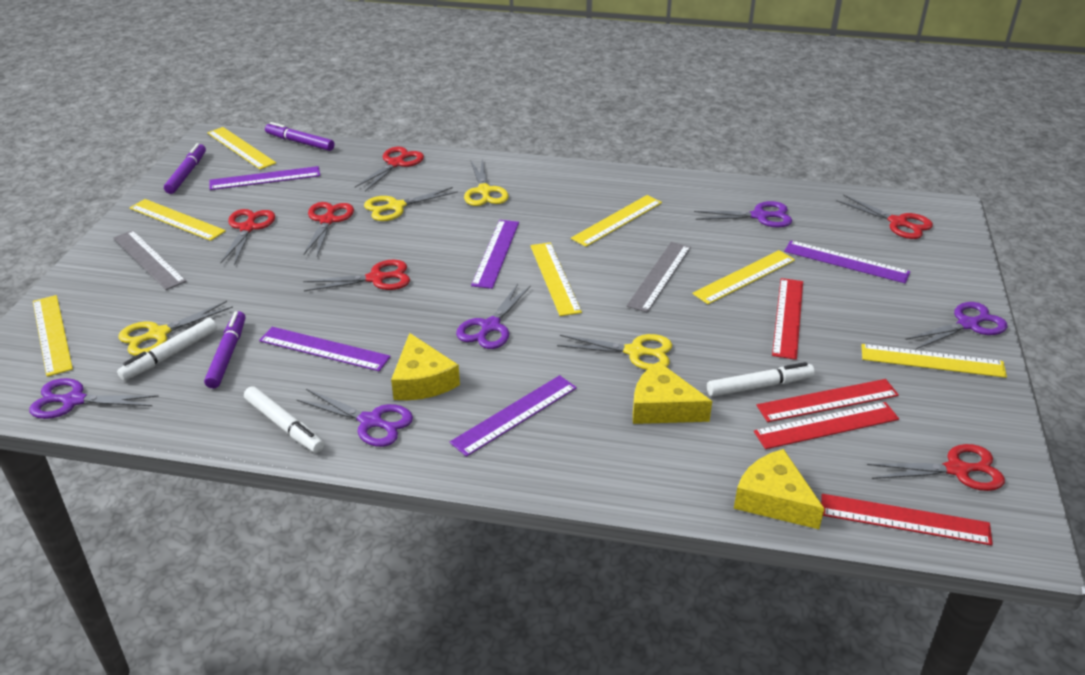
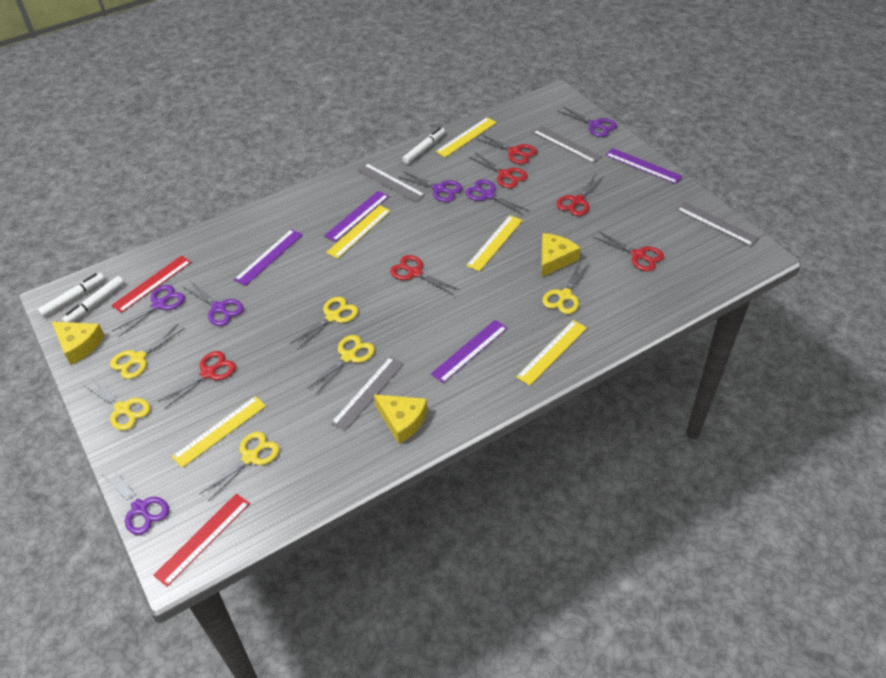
grey ruler: 2 -> 4
purple marker: 3 -> 0
purple ruler: 5 -> 4
purple scissors: 5 -> 6
red ruler: 4 -> 2
yellow ruler: 7 -> 5
yellow scissors: 4 -> 6

